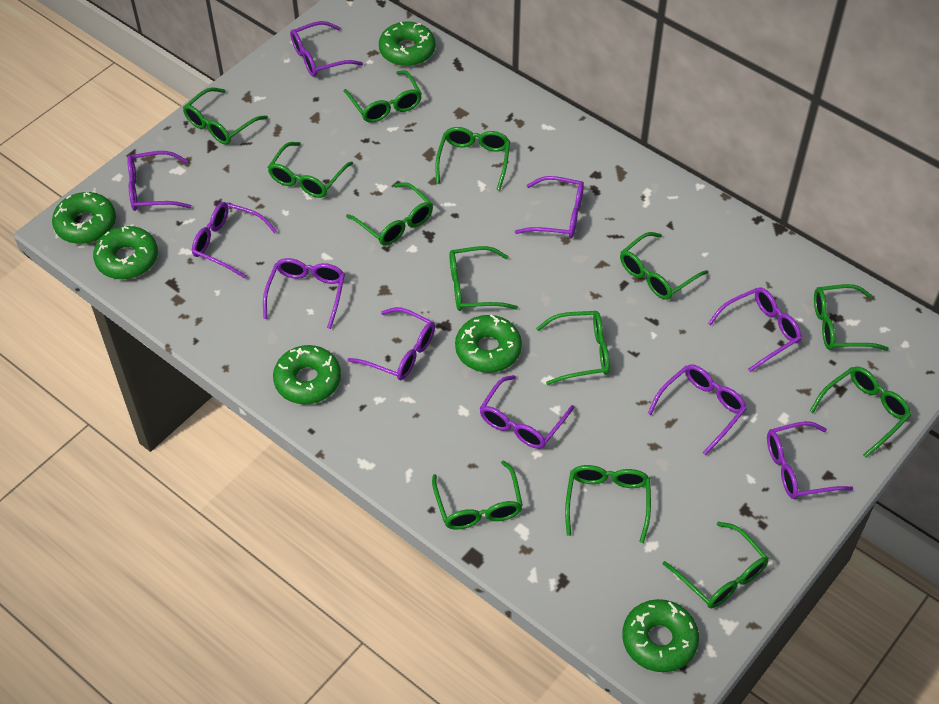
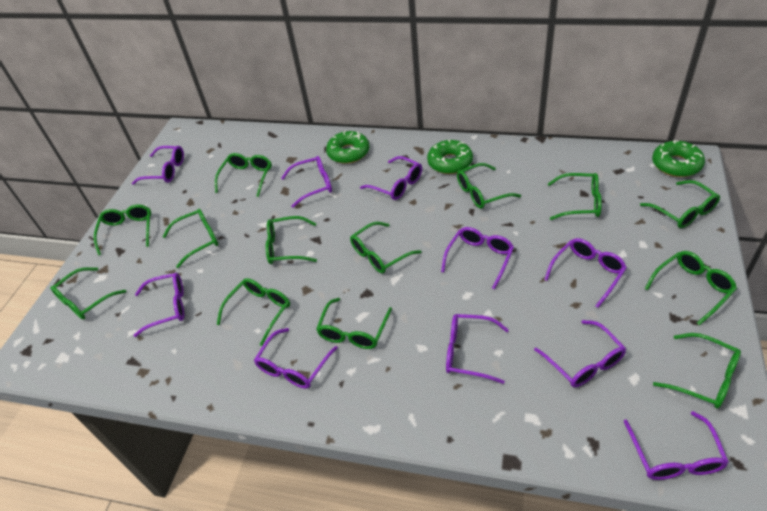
green donut: 6 -> 3

